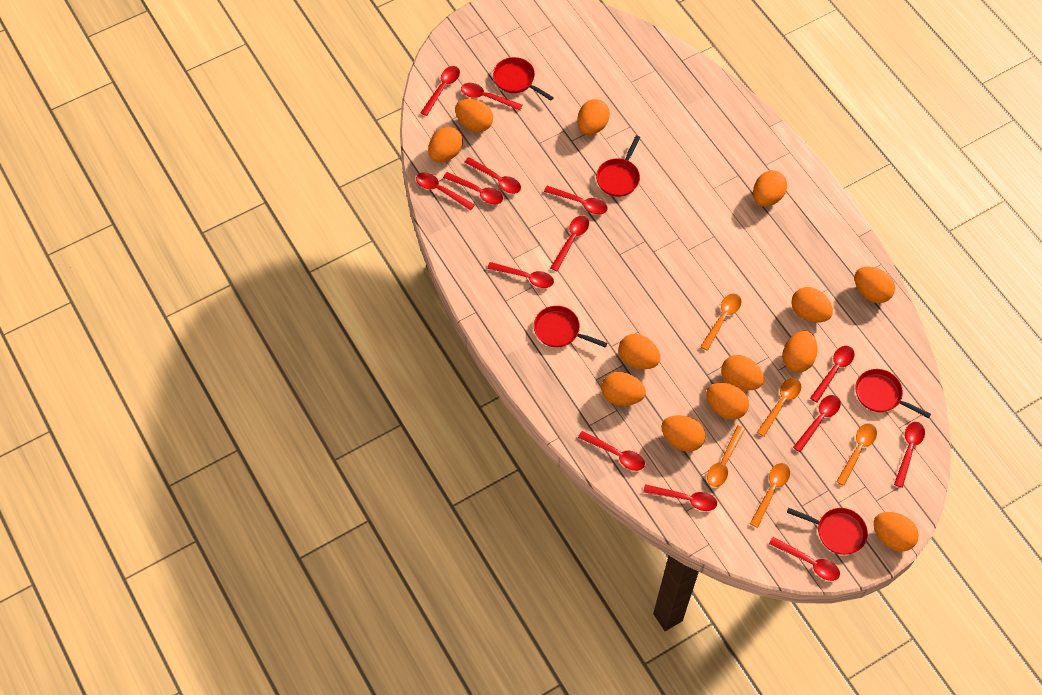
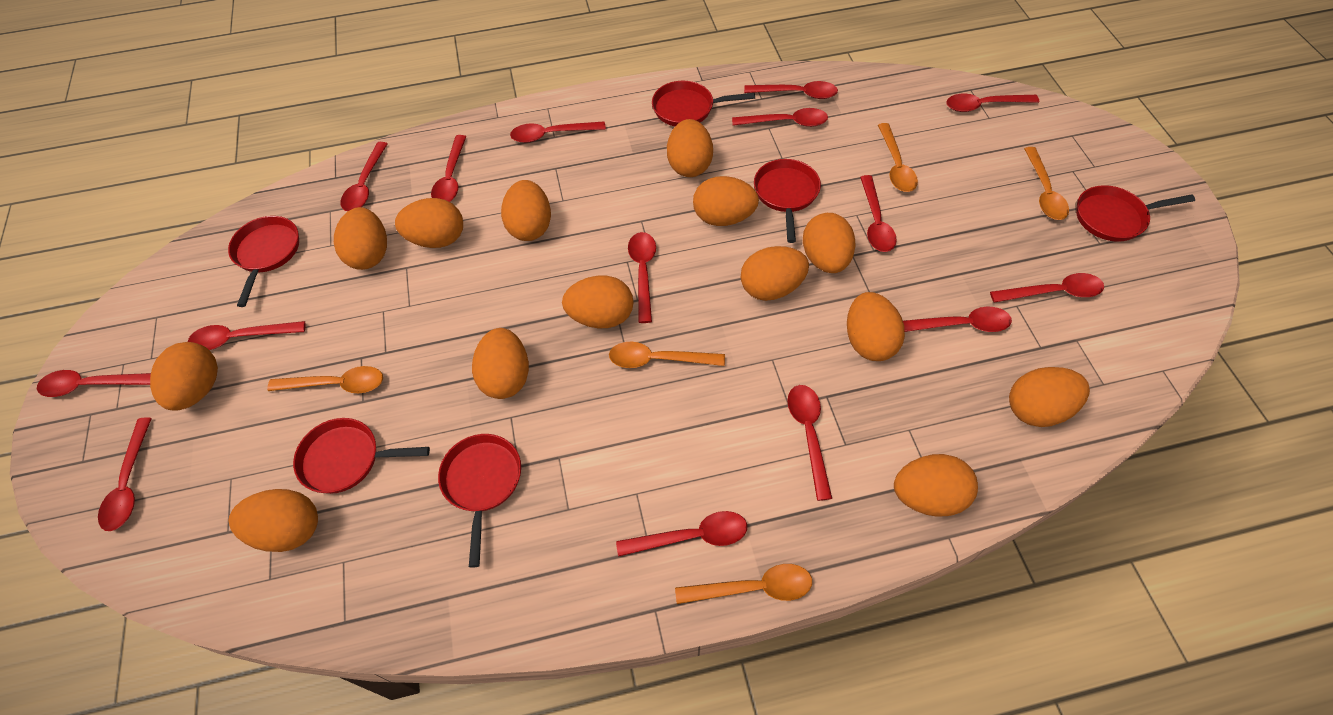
orange egg: 13 -> 14
red pan: 5 -> 6
red spoon: 14 -> 15

